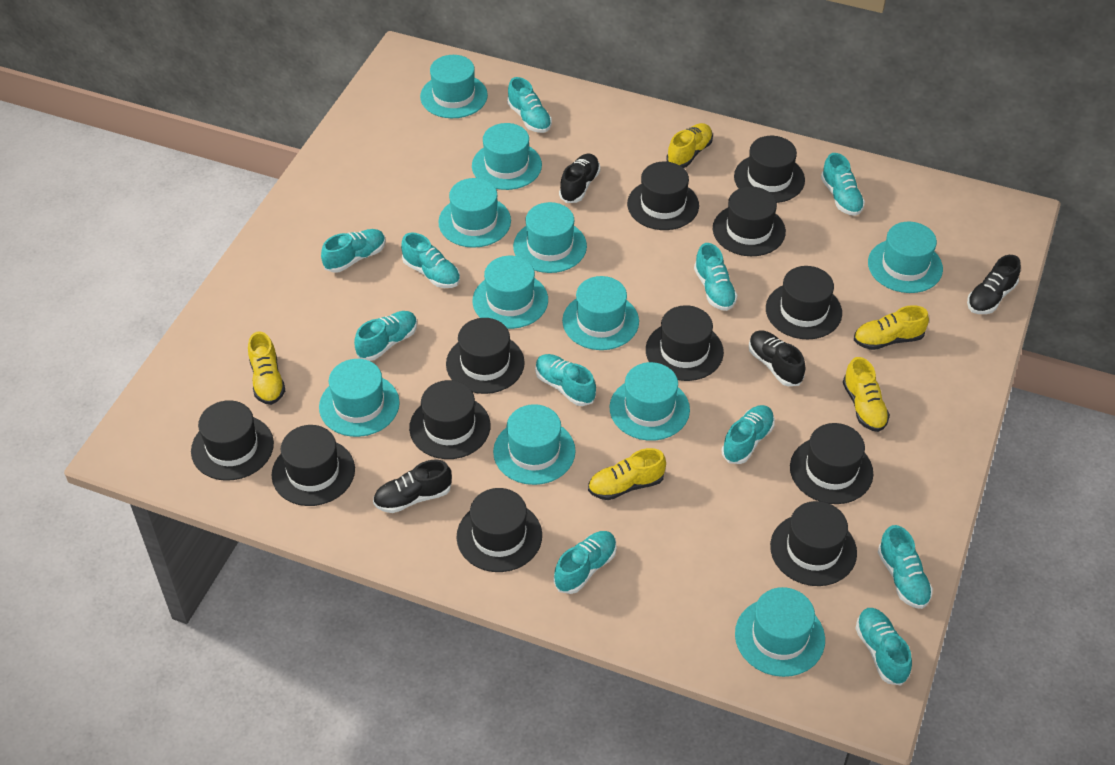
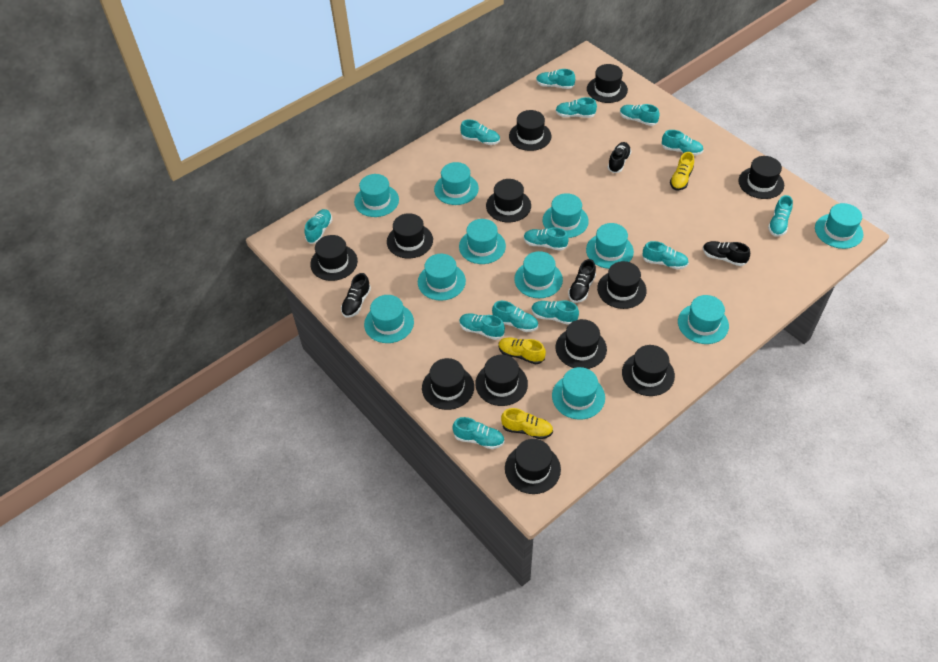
turquoise shoe: 11 -> 13
yellow shoe: 5 -> 3

